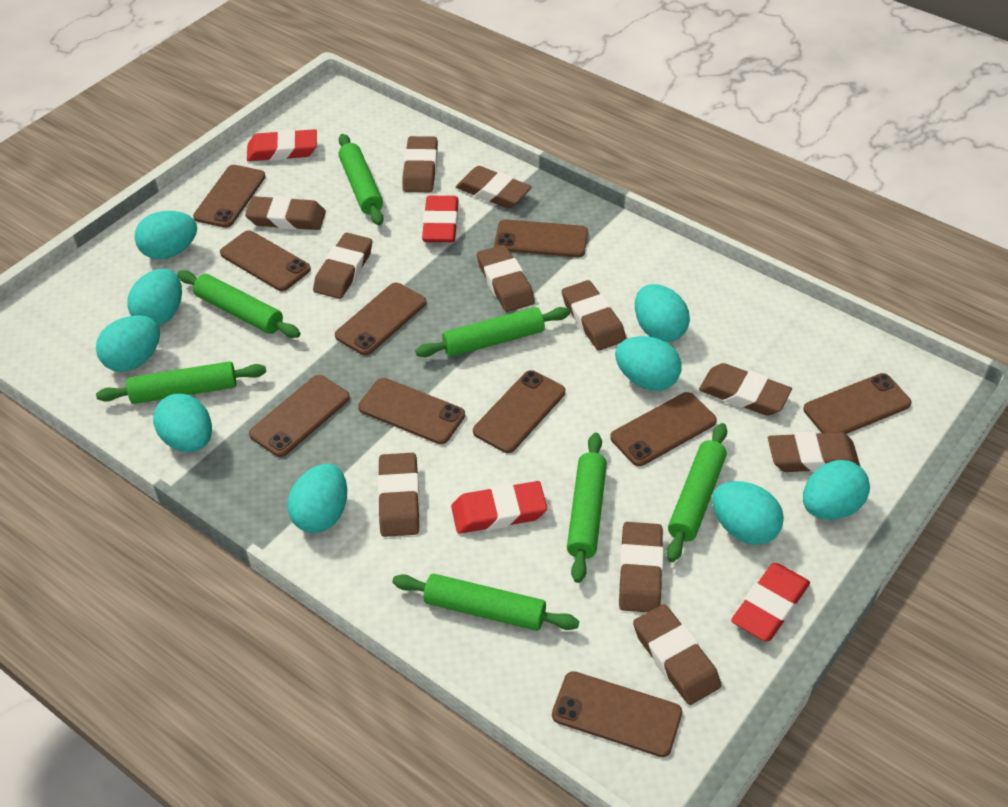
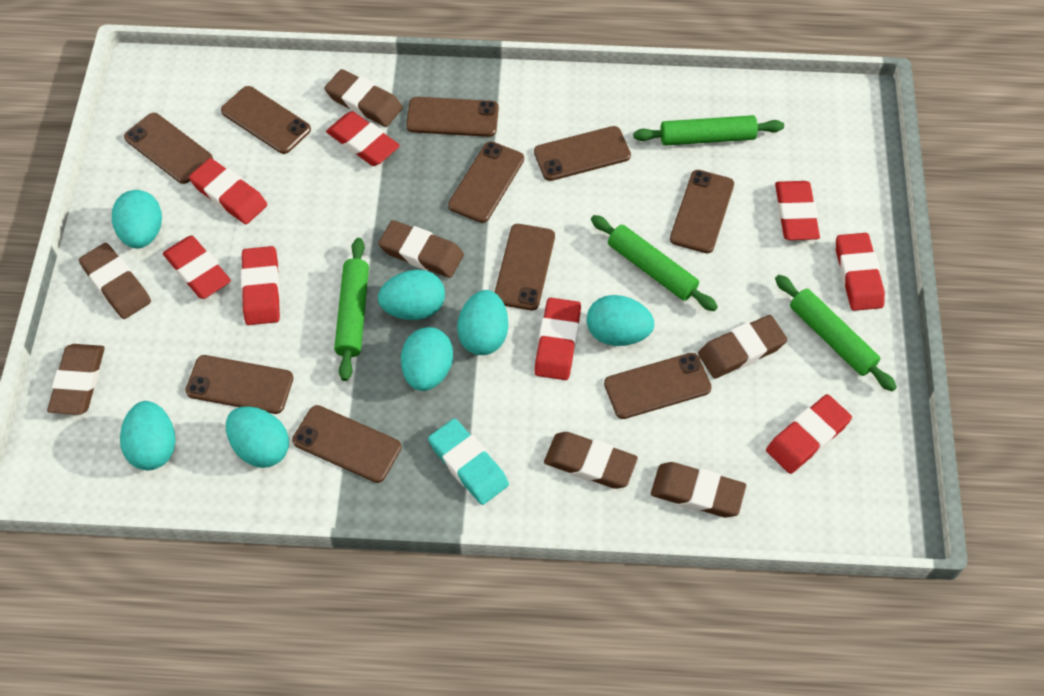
brown eraser: 11 -> 7
green rolling pin: 7 -> 4
red eraser: 4 -> 8
turquoise egg: 9 -> 7
turquoise eraser: 0 -> 1

